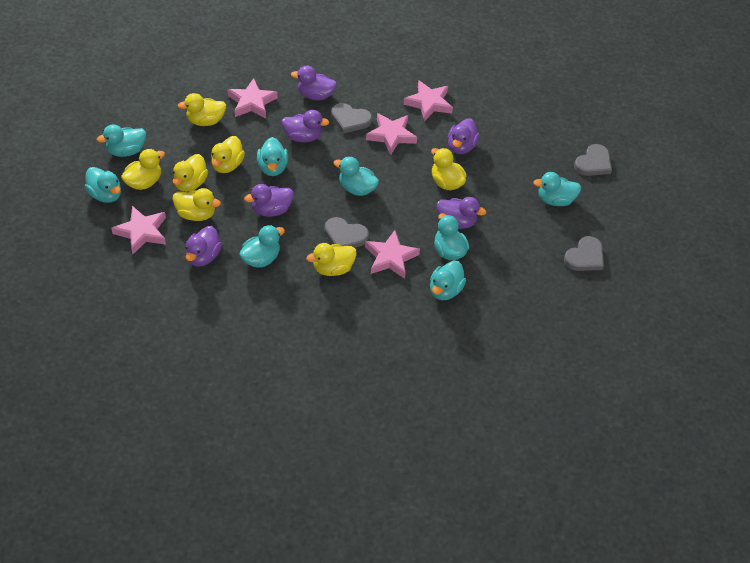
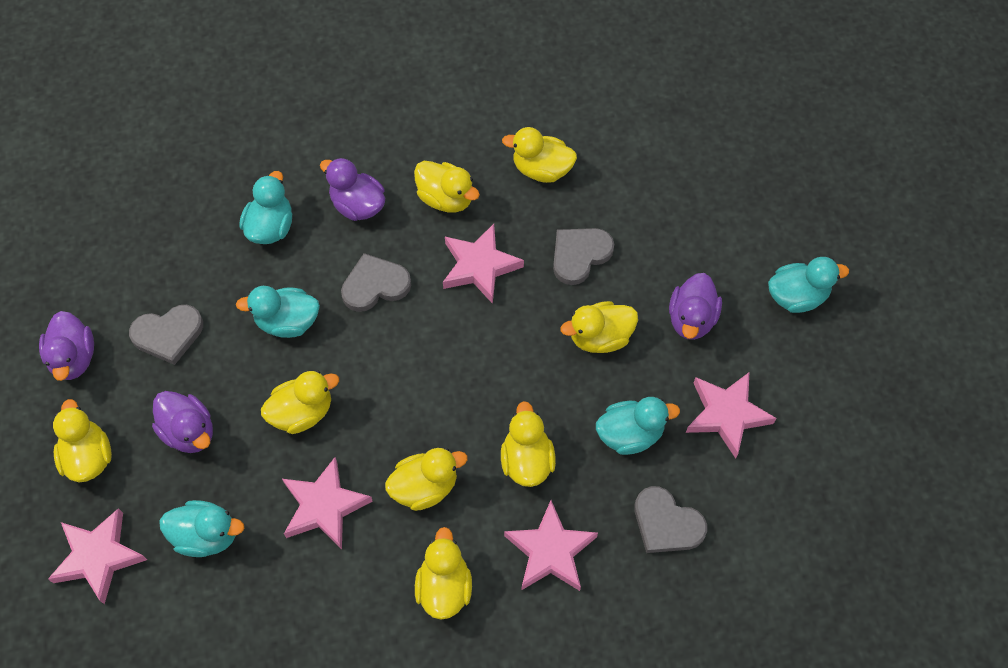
purple duck: 6 -> 4
turquoise duck: 8 -> 5
yellow duck: 7 -> 8

